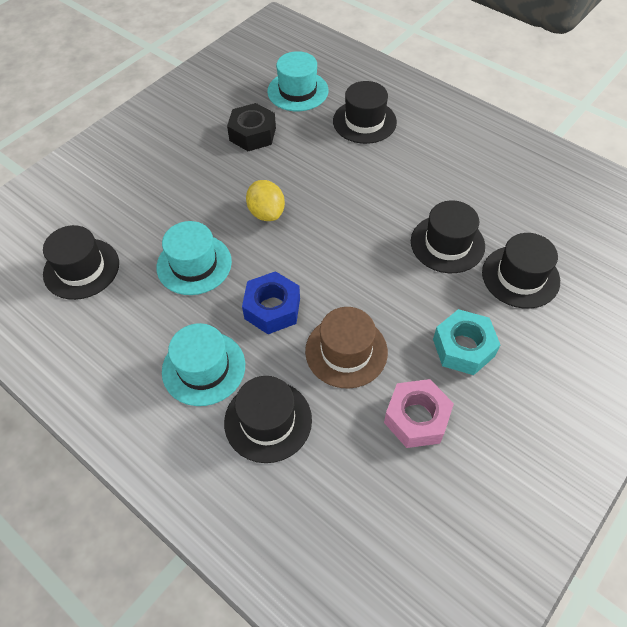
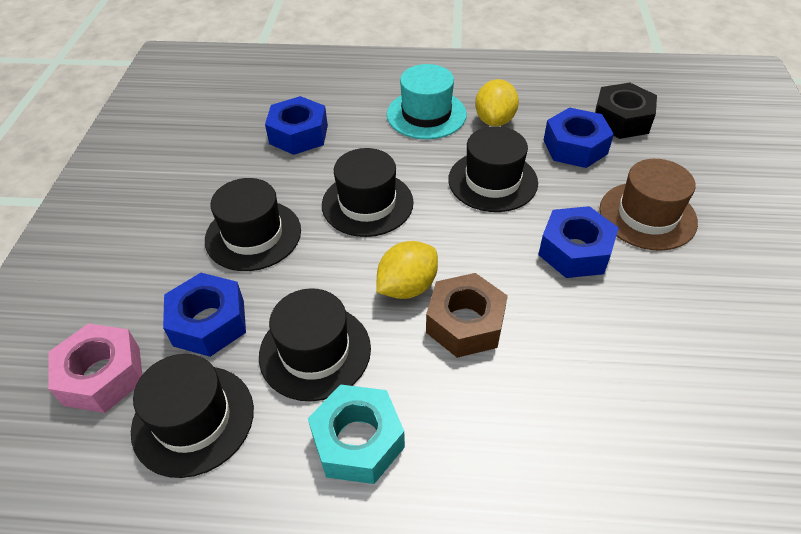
blue nut: 1 -> 4
brown nut: 0 -> 1
turquoise hat: 3 -> 1
yellow lemon: 1 -> 2

